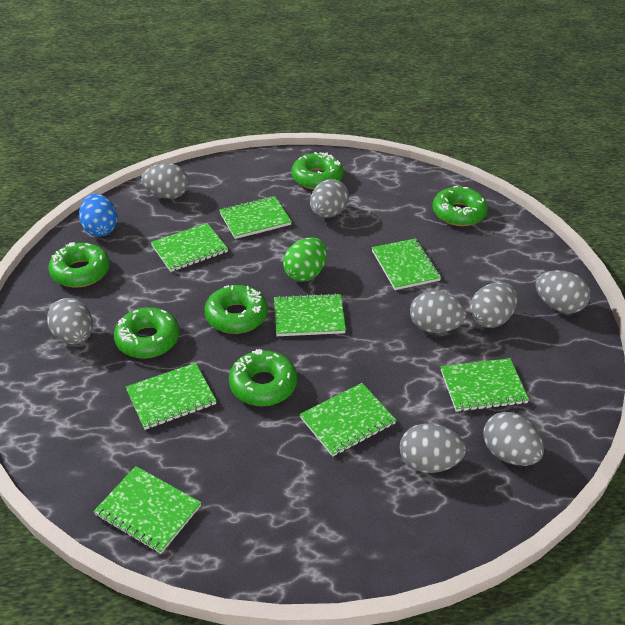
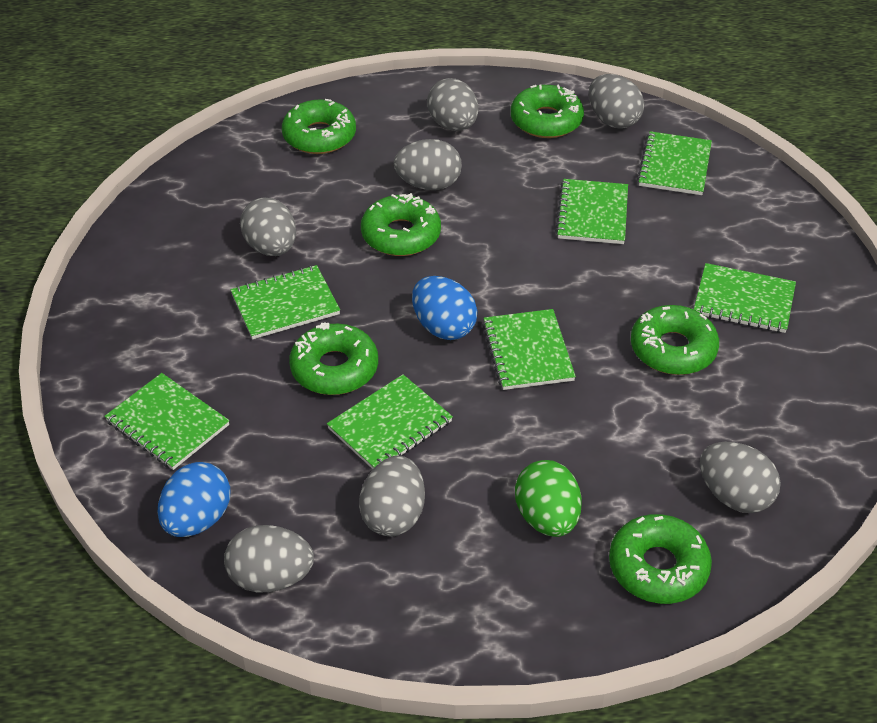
blue egg: 1 -> 2
green notebook: 8 -> 7
grey egg: 8 -> 7

